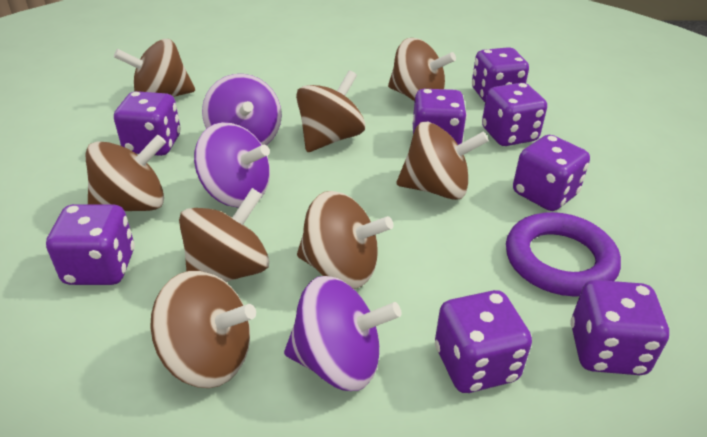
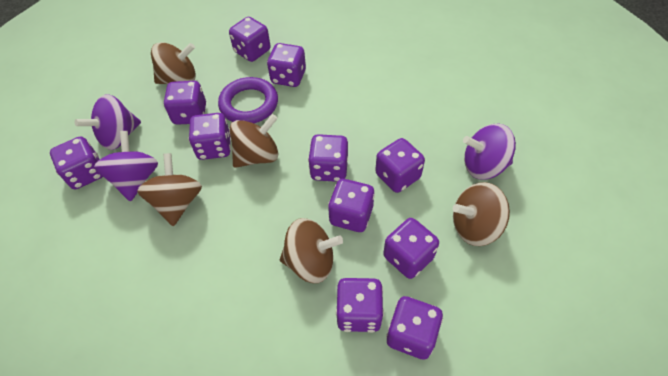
brown spinning top: 8 -> 5
purple dice: 8 -> 11

